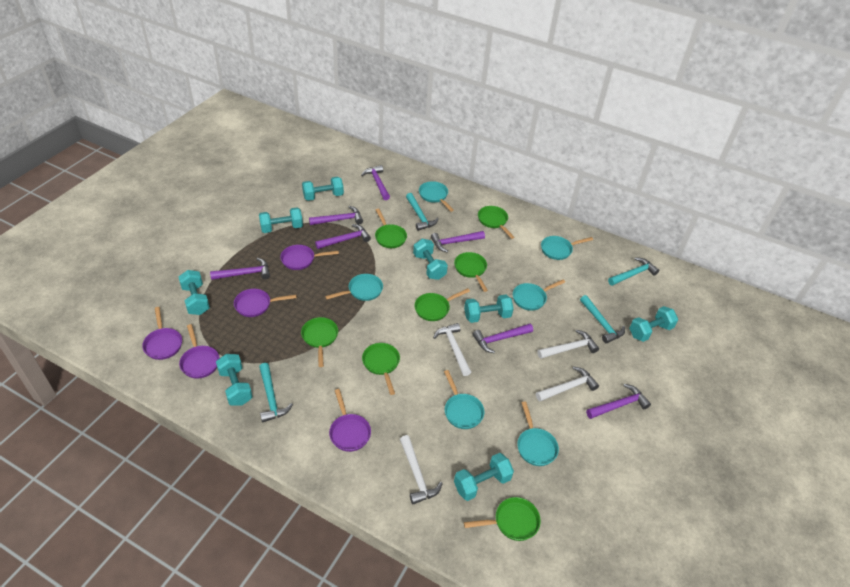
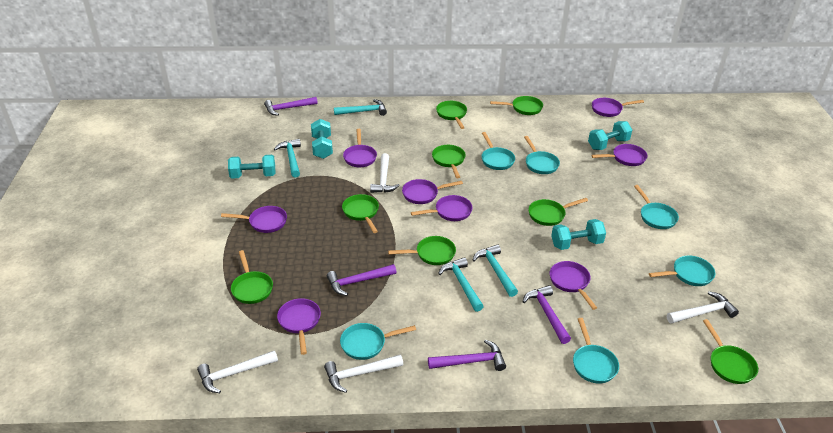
green pan: 7 -> 8
purple hammer: 7 -> 4
purple pan: 5 -> 8
turquoise dumbbell: 8 -> 4

